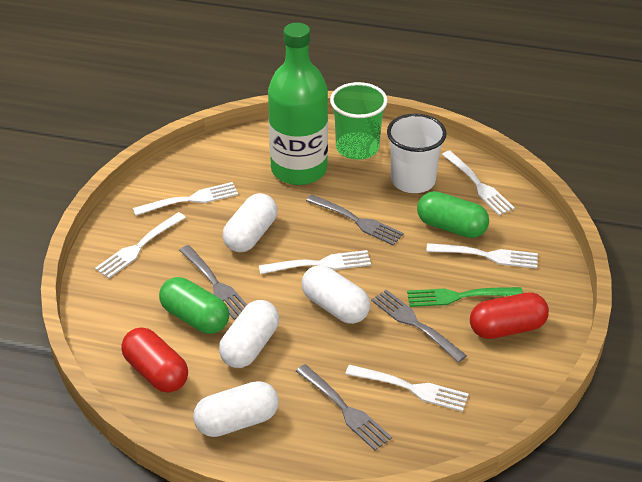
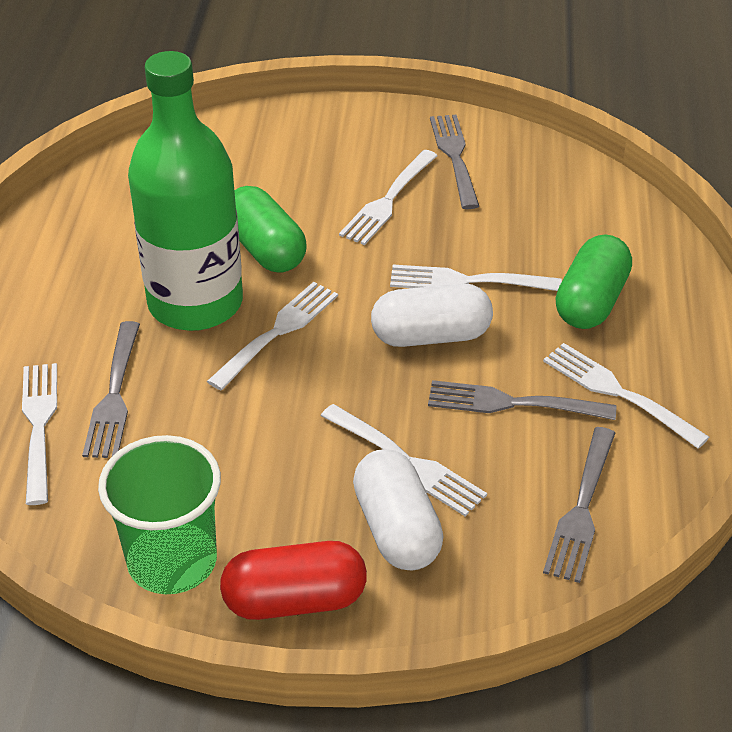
green fork: 1 -> 0
red capsule: 2 -> 1
white capsule: 4 -> 2
white cup: 1 -> 0

